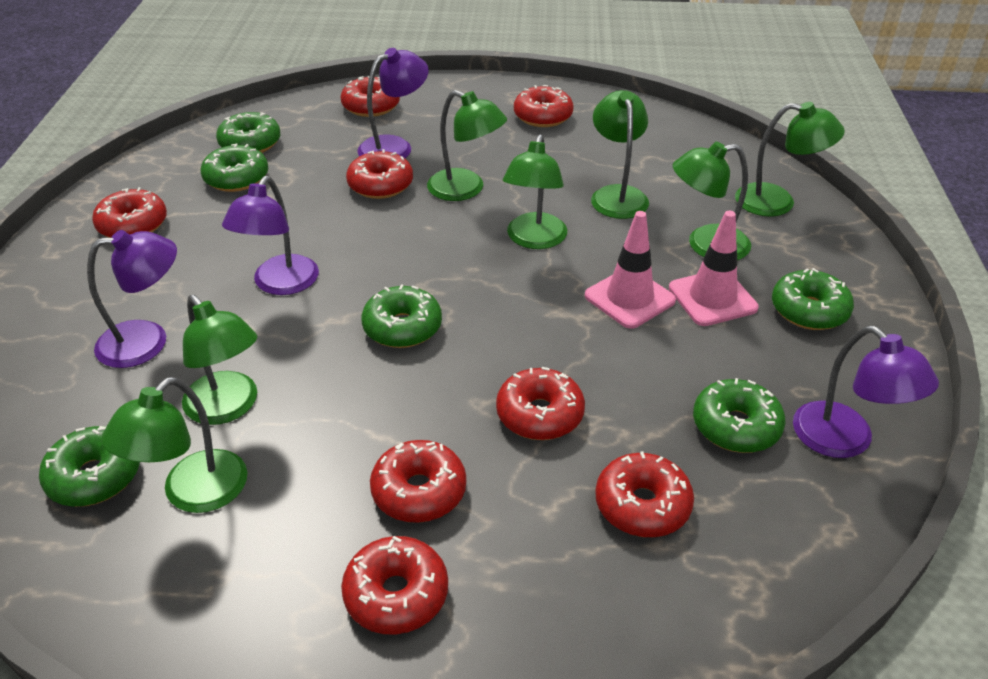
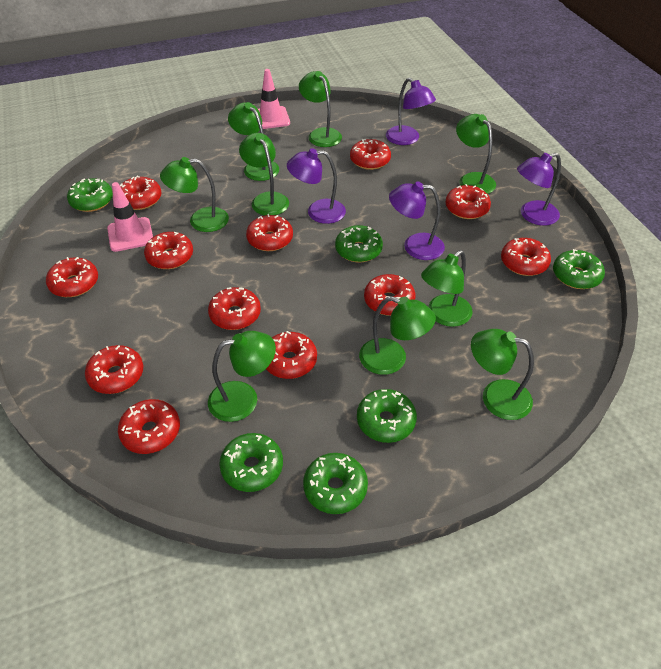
green lamp: 7 -> 9
red donut: 8 -> 12

